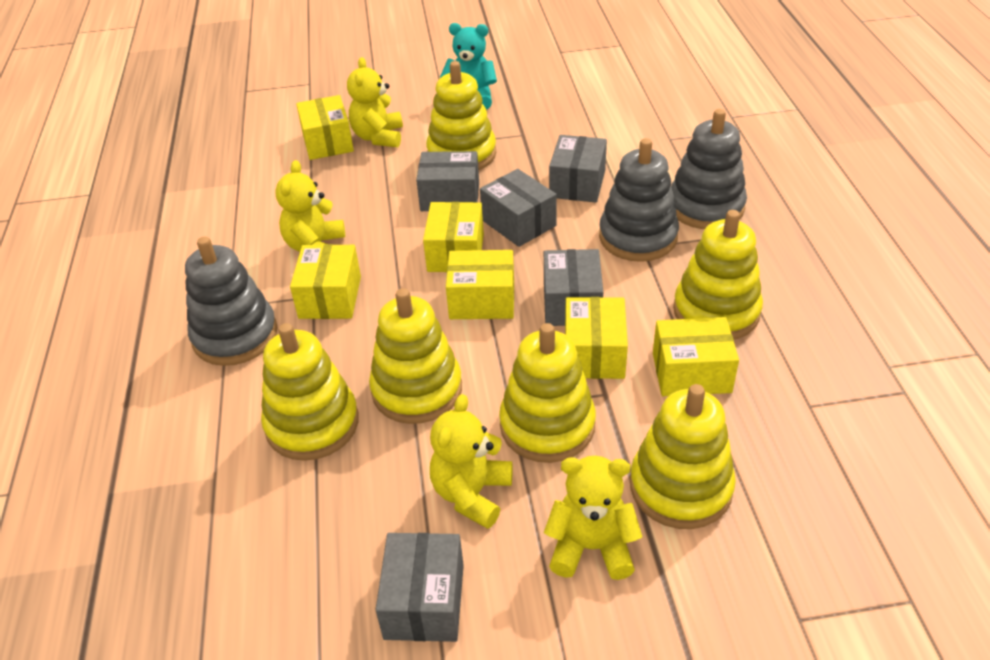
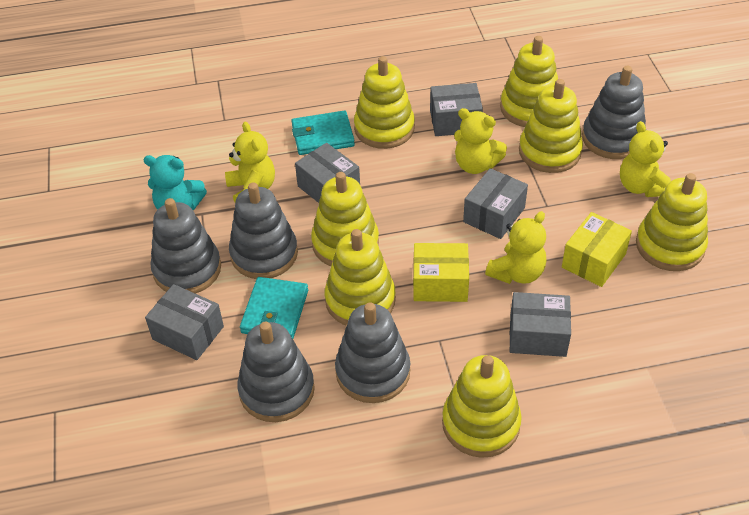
grey stacking toy: 3 -> 5
turquoise wallet: 0 -> 2
yellow box: 6 -> 2
yellow stacking toy: 6 -> 7

